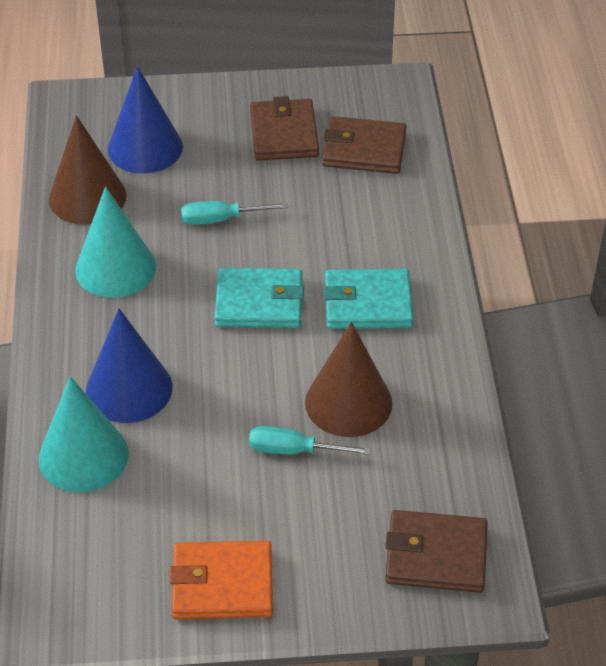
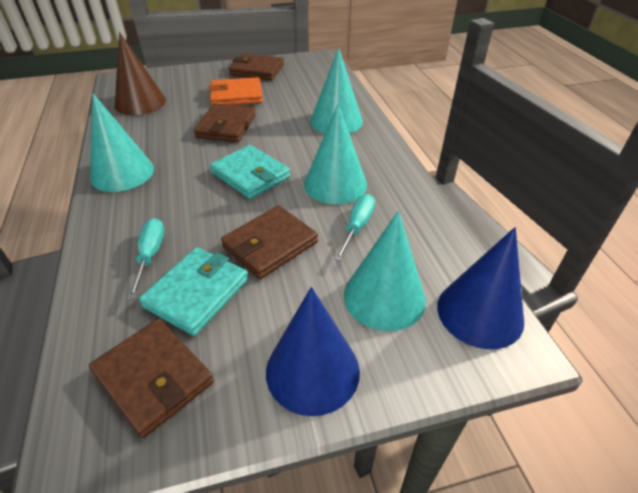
brown cone: 2 -> 1
brown wallet: 3 -> 4
turquoise cone: 2 -> 4

